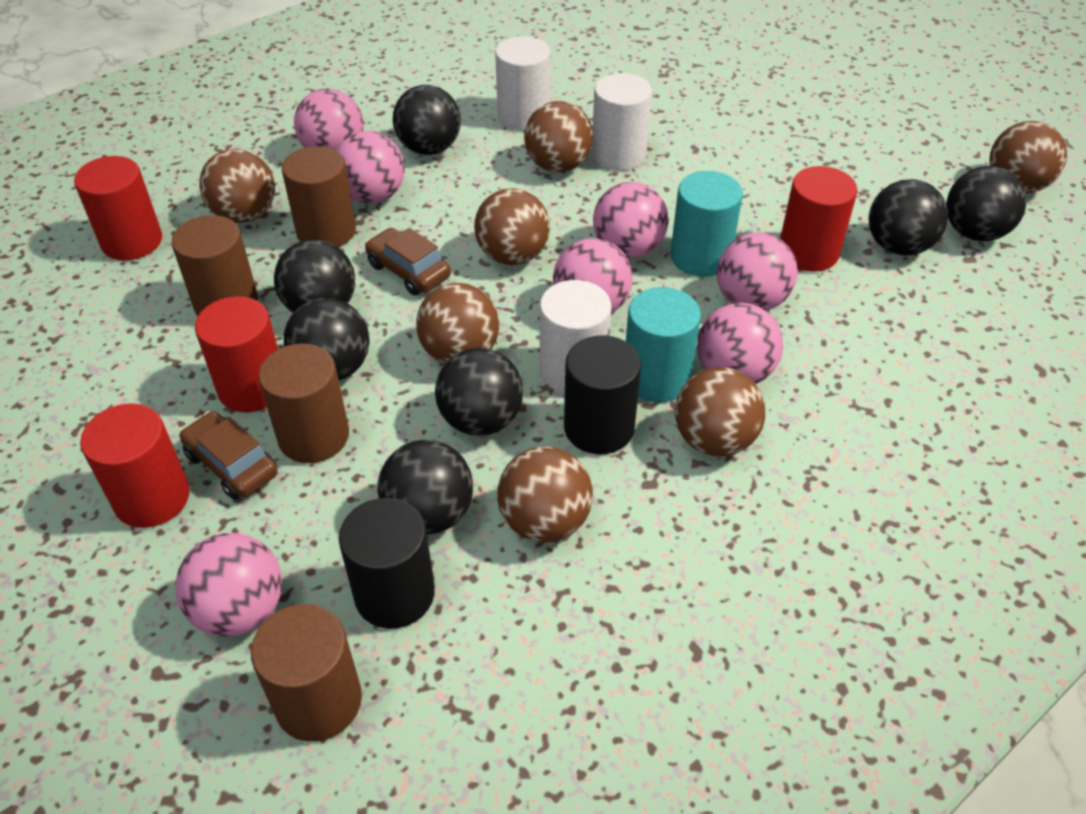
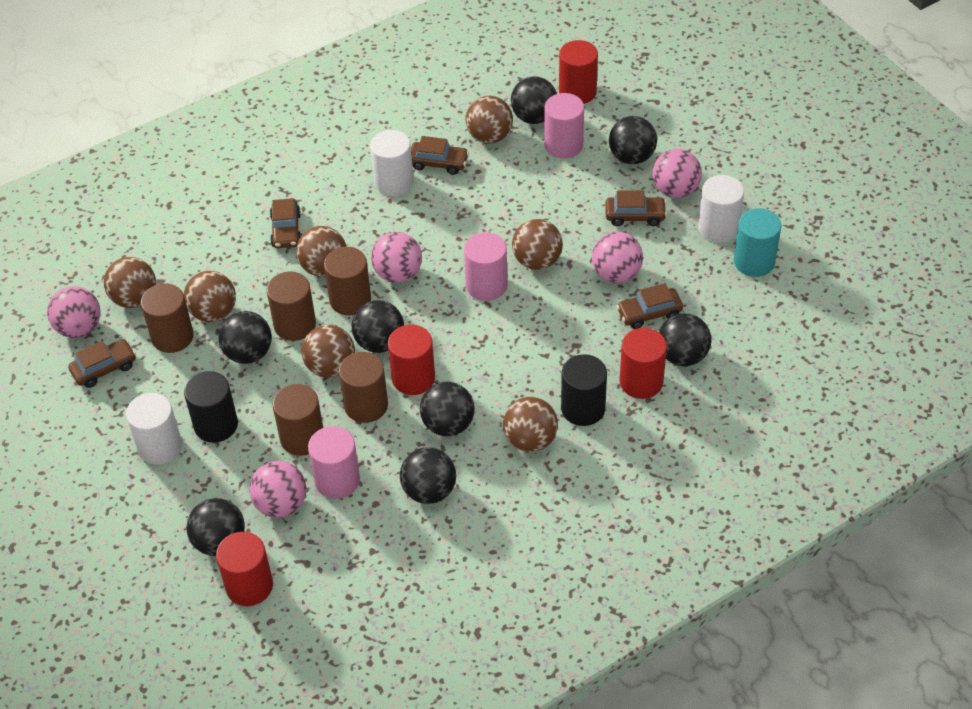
black ball: 7 -> 8
brown car: 2 -> 5
brown cylinder: 4 -> 5
pink ball: 7 -> 5
pink cylinder: 0 -> 3
turquoise cylinder: 2 -> 1

